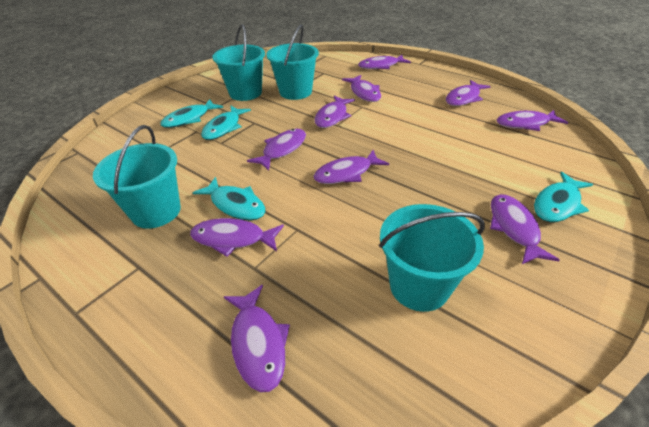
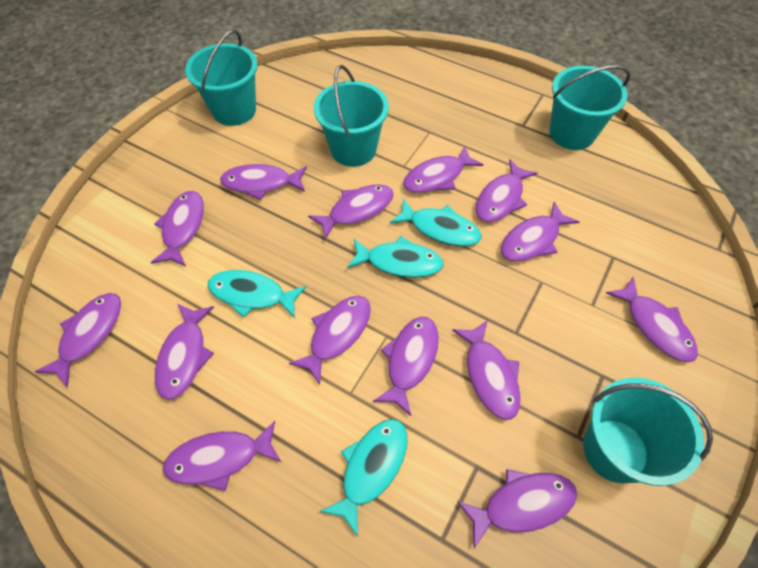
purple fish: 10 -> 14

